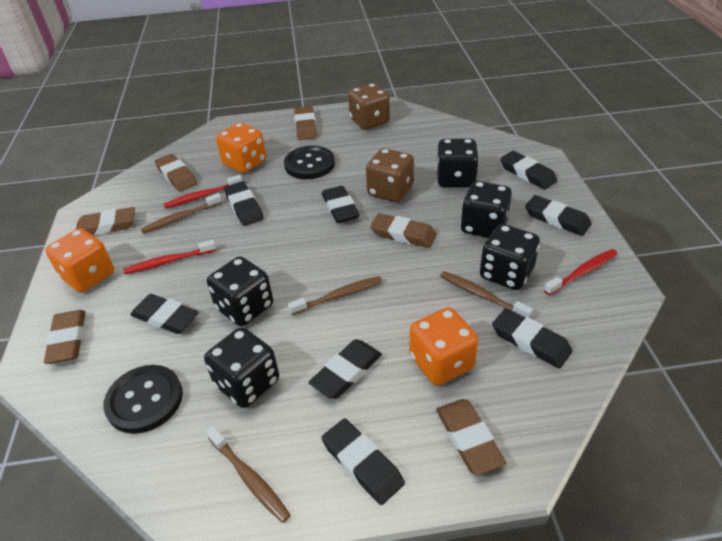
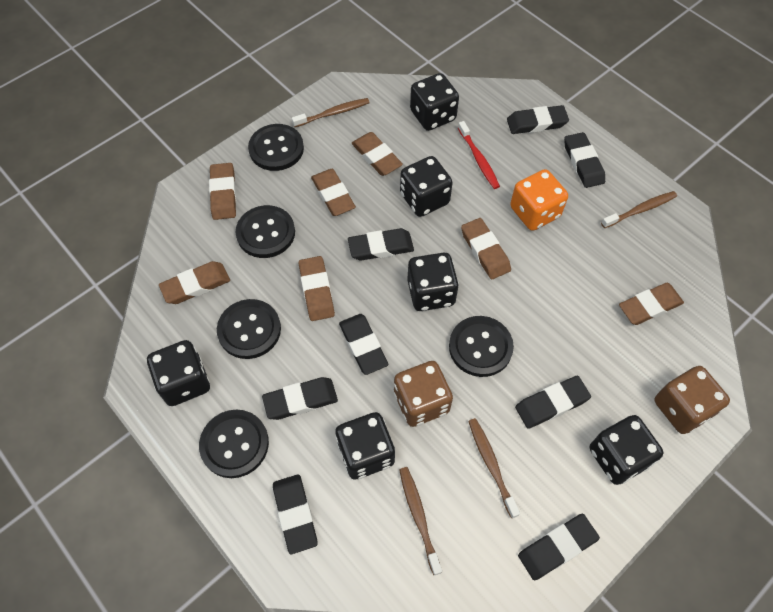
black button: 2 -> 5
black dice: 5 -> 6
brown eraser: 6 -> 7
orange dice: 3 -> 1
red toothbrush: 3 -> 1

